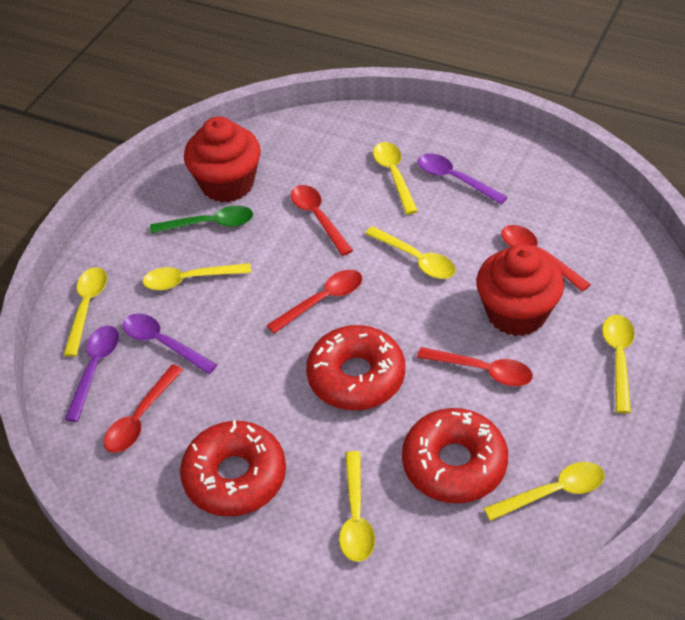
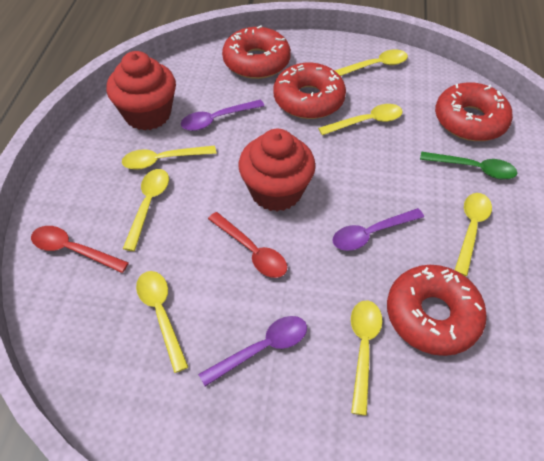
red donut: 3 -> 4
red spoon: 5 -> 2

